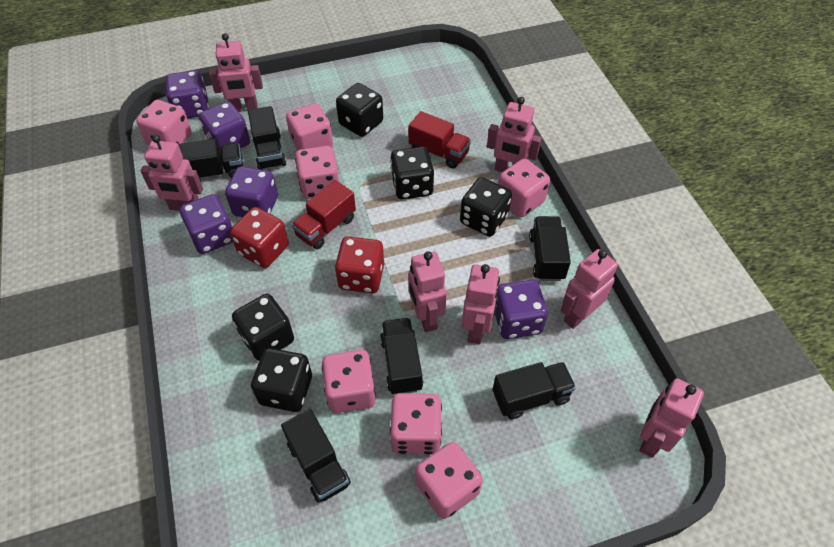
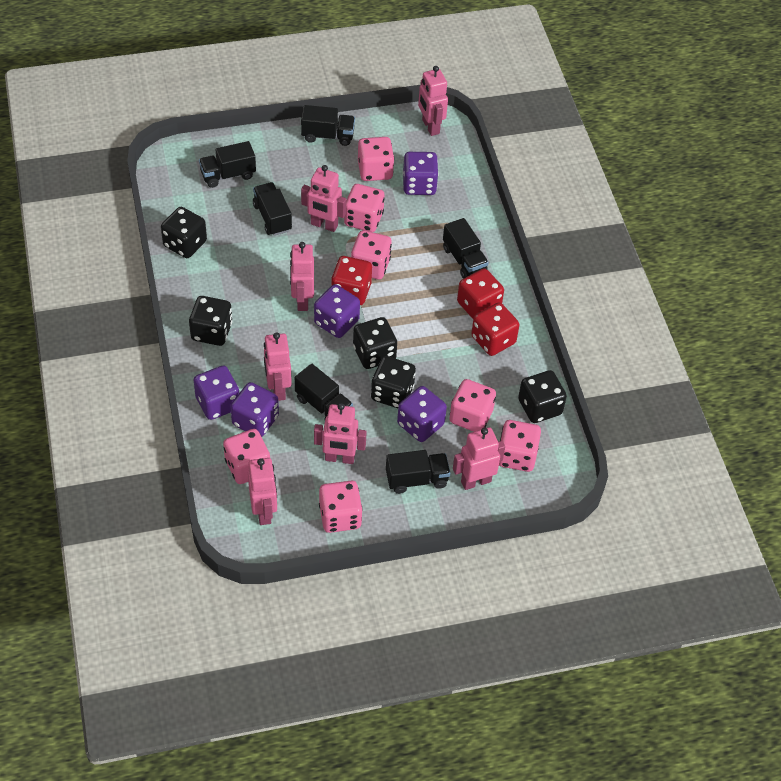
red dice: 2 -> 3
red truck: 2 -> 0

